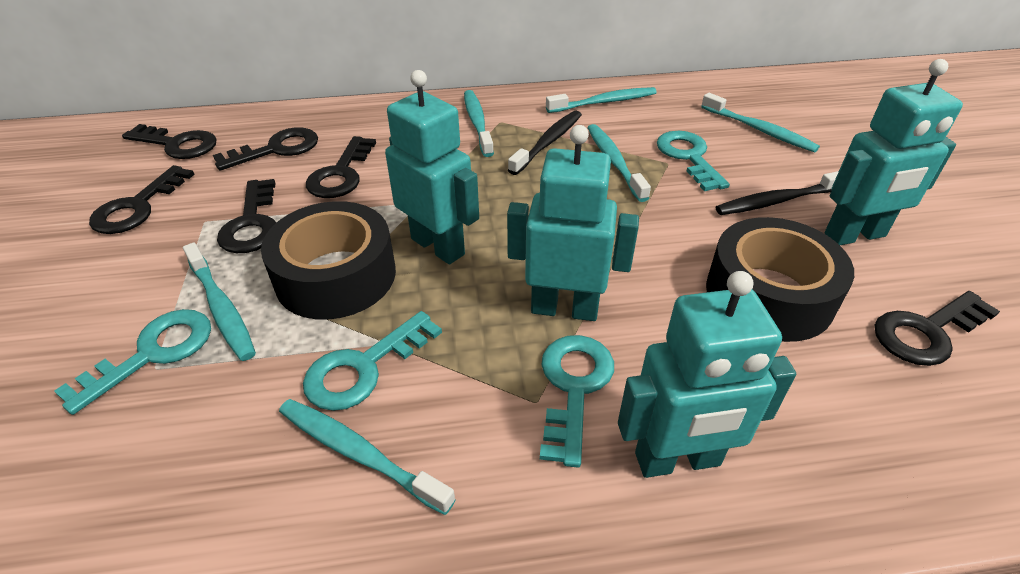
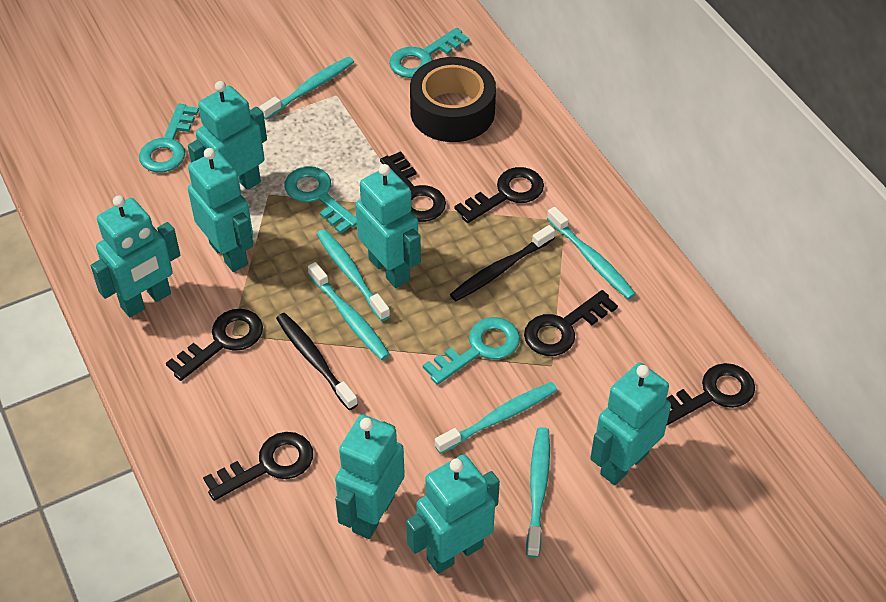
black tape: 2 -> 1
turquoise robot: 4 -> 7

